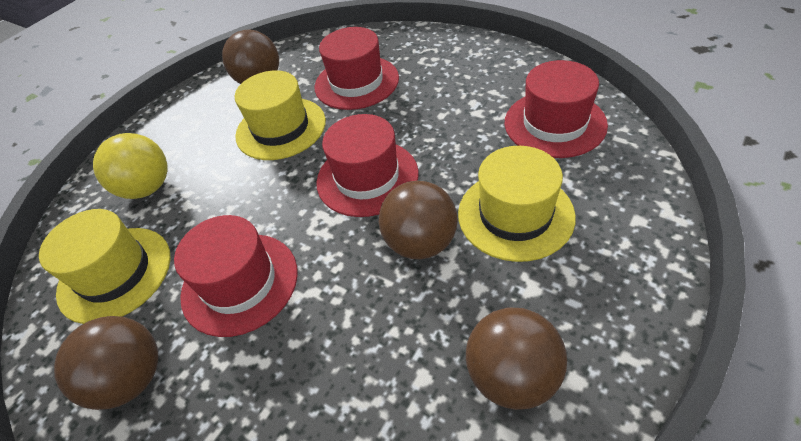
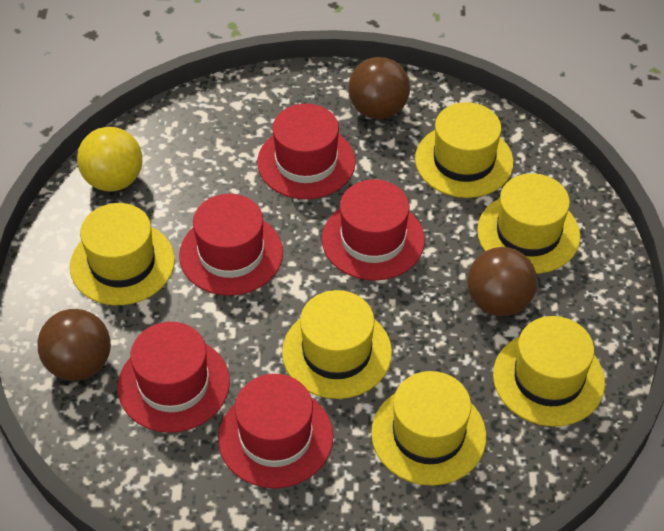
brown ball: 4 -> 3
red hat: 4 -> 5
yellow hat: 3 -> 6

